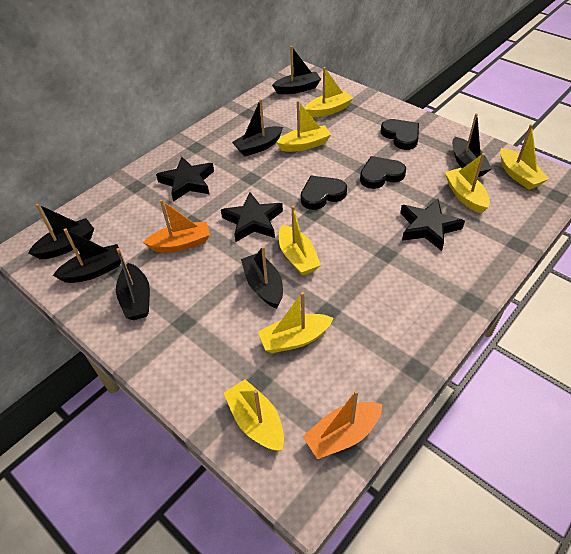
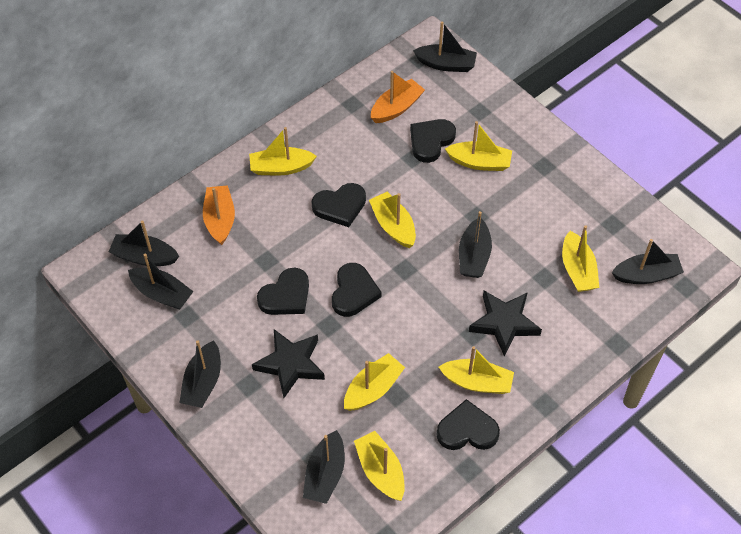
black heart: 3 -> 5
black star: 3 -> 2

